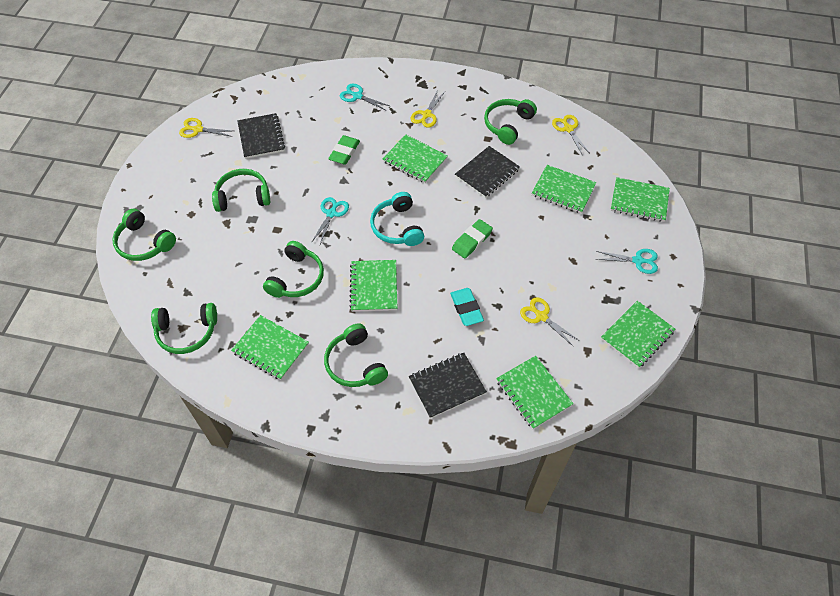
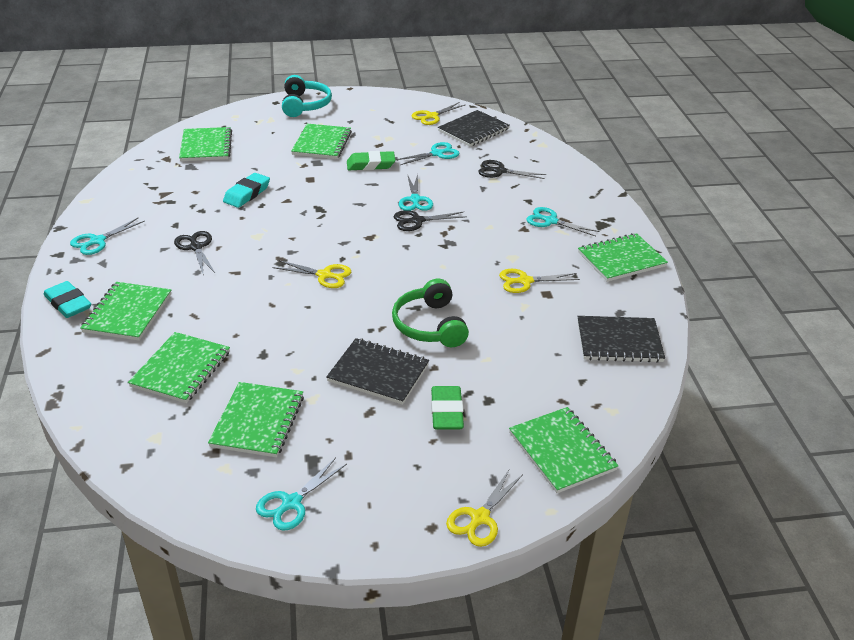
black scissors: 0 -> 3
green headphones: 6 -> 1
turquoise eraser: 1 -> 2
turquoise scissors: 3 -> 5

